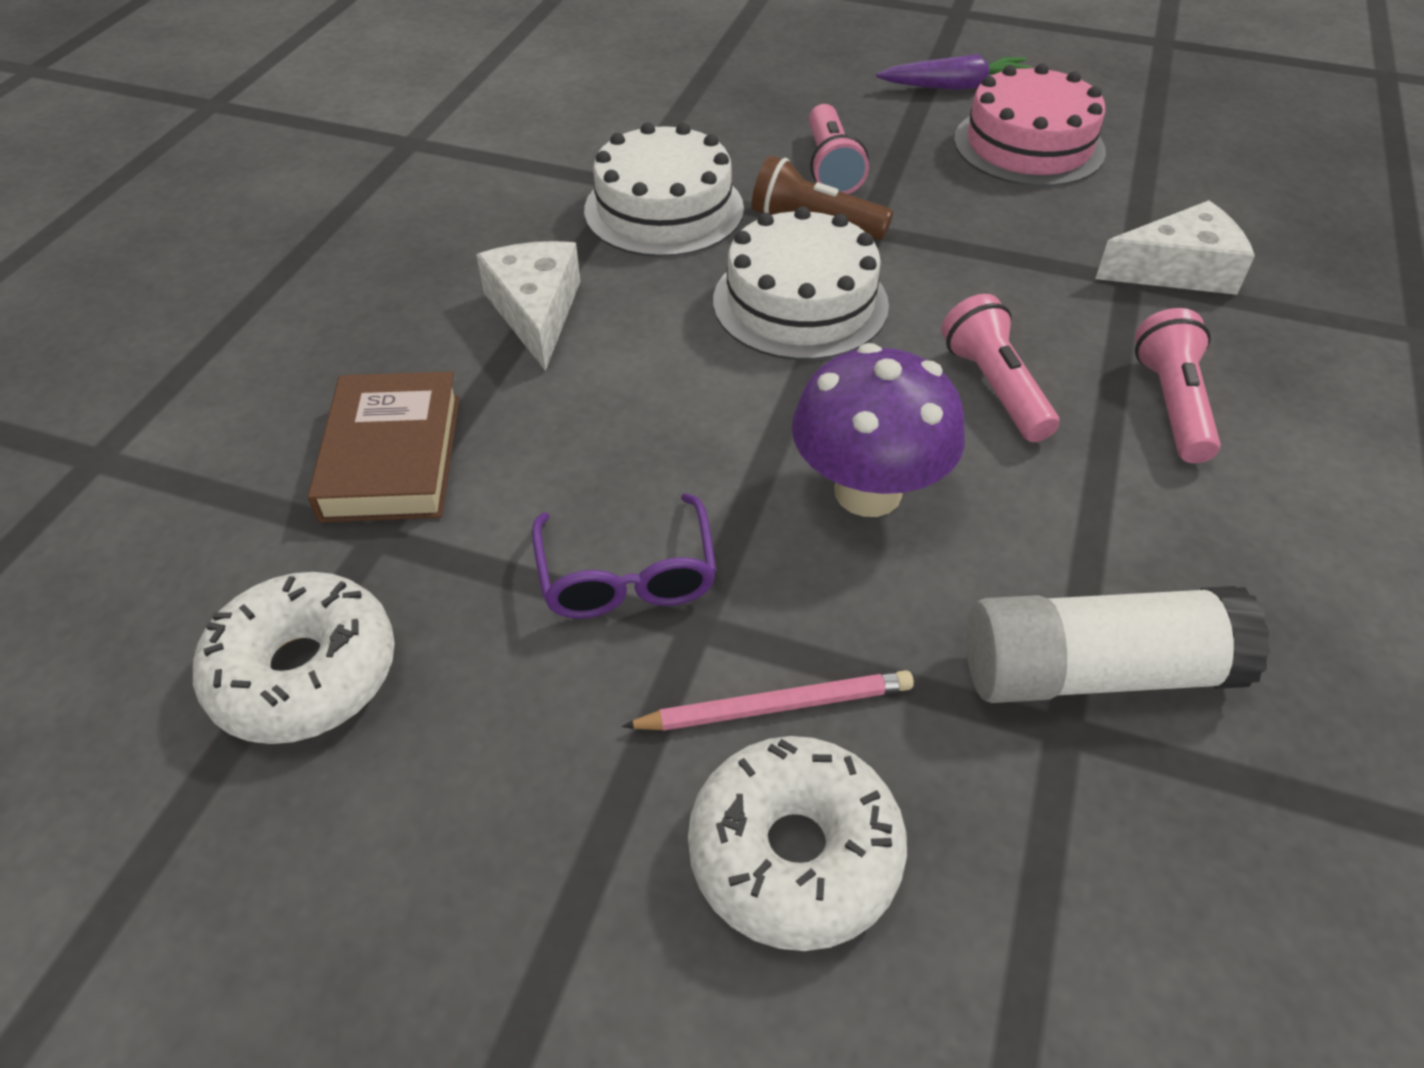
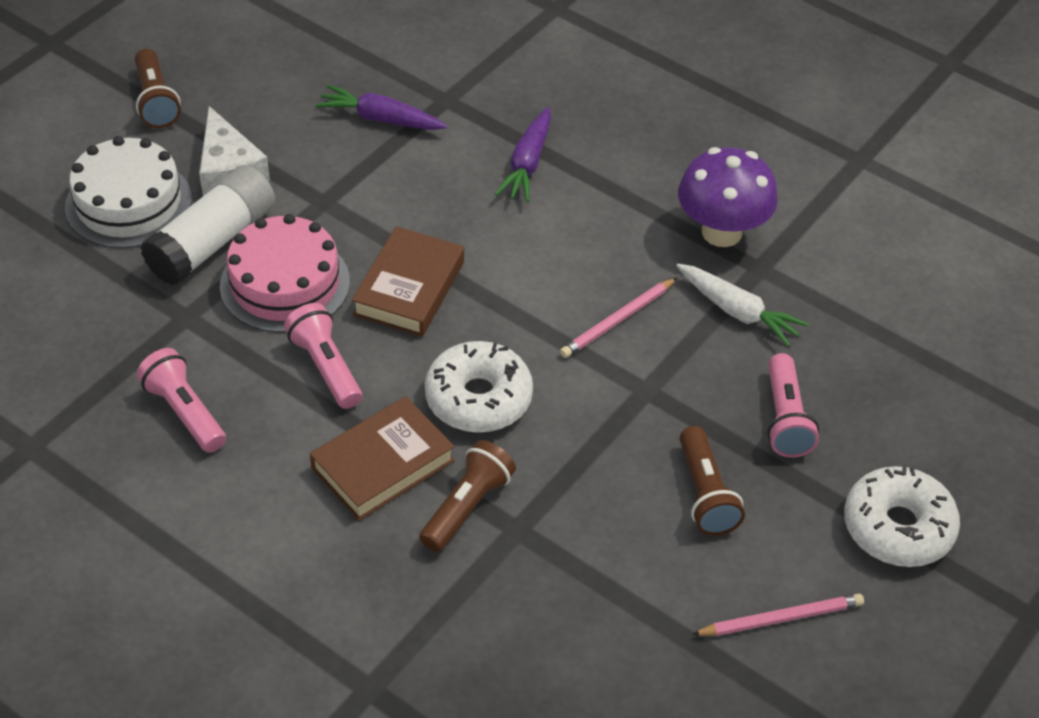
brown book: 1 -> 2
brown flashlight: 1 -> 3
pink pencil: 1 -> 2
purple carrot: 1 -> 2
purple glasses: 1 -> 0
white cake: 2 -> 1
white carrot: 0 -> 1
white cheese: 2 -> 1

